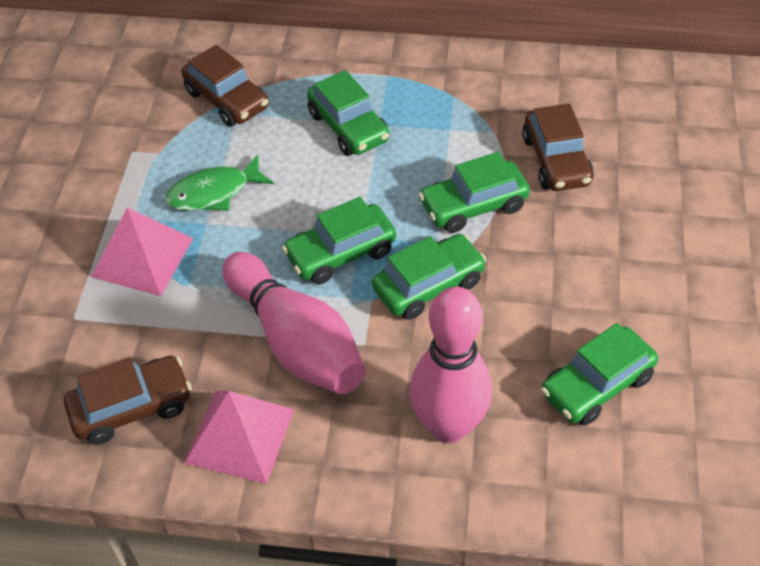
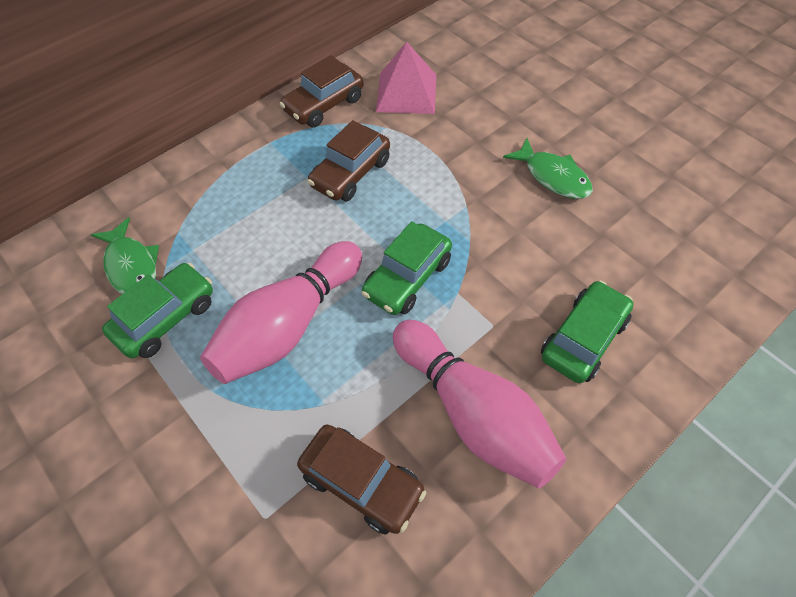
green car: 5 -> 3
green fish: 1 -> 2
pink pyramid: 2 -> 1

